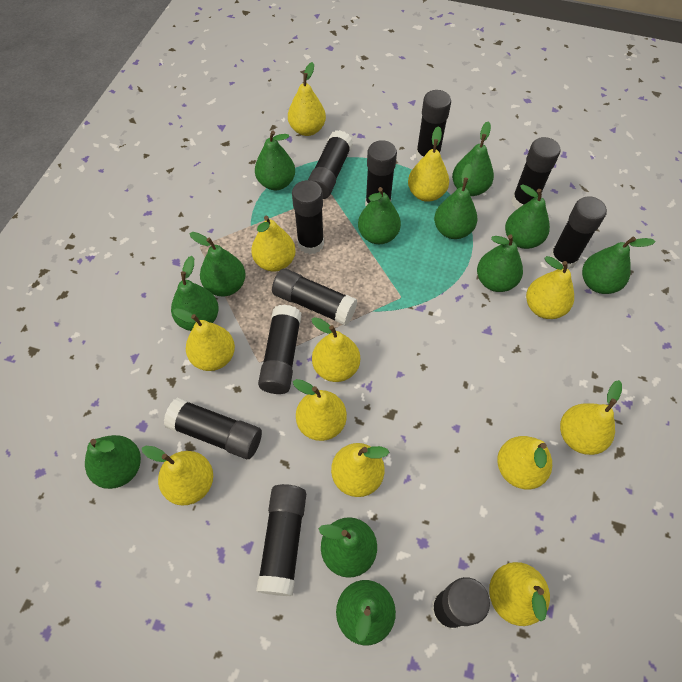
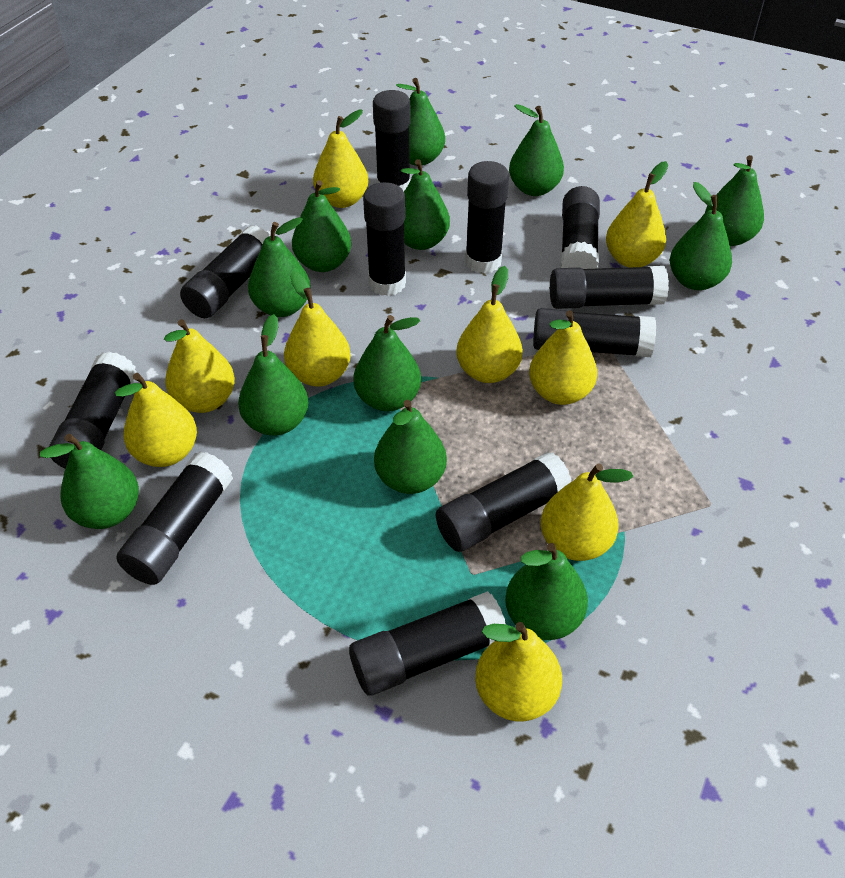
yellow pear: 12 -> 9

